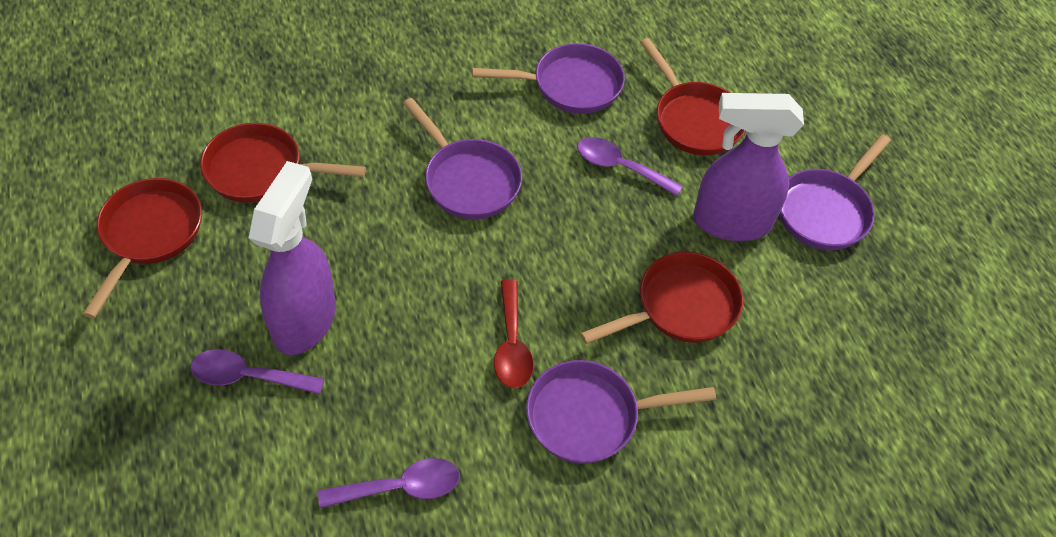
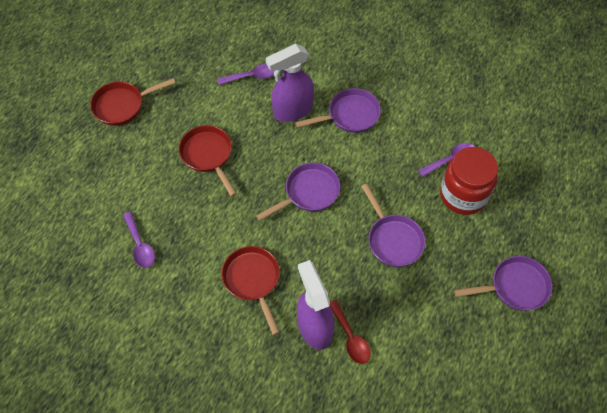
red jar: 0 -> 1
red pan: 4 -> 3

